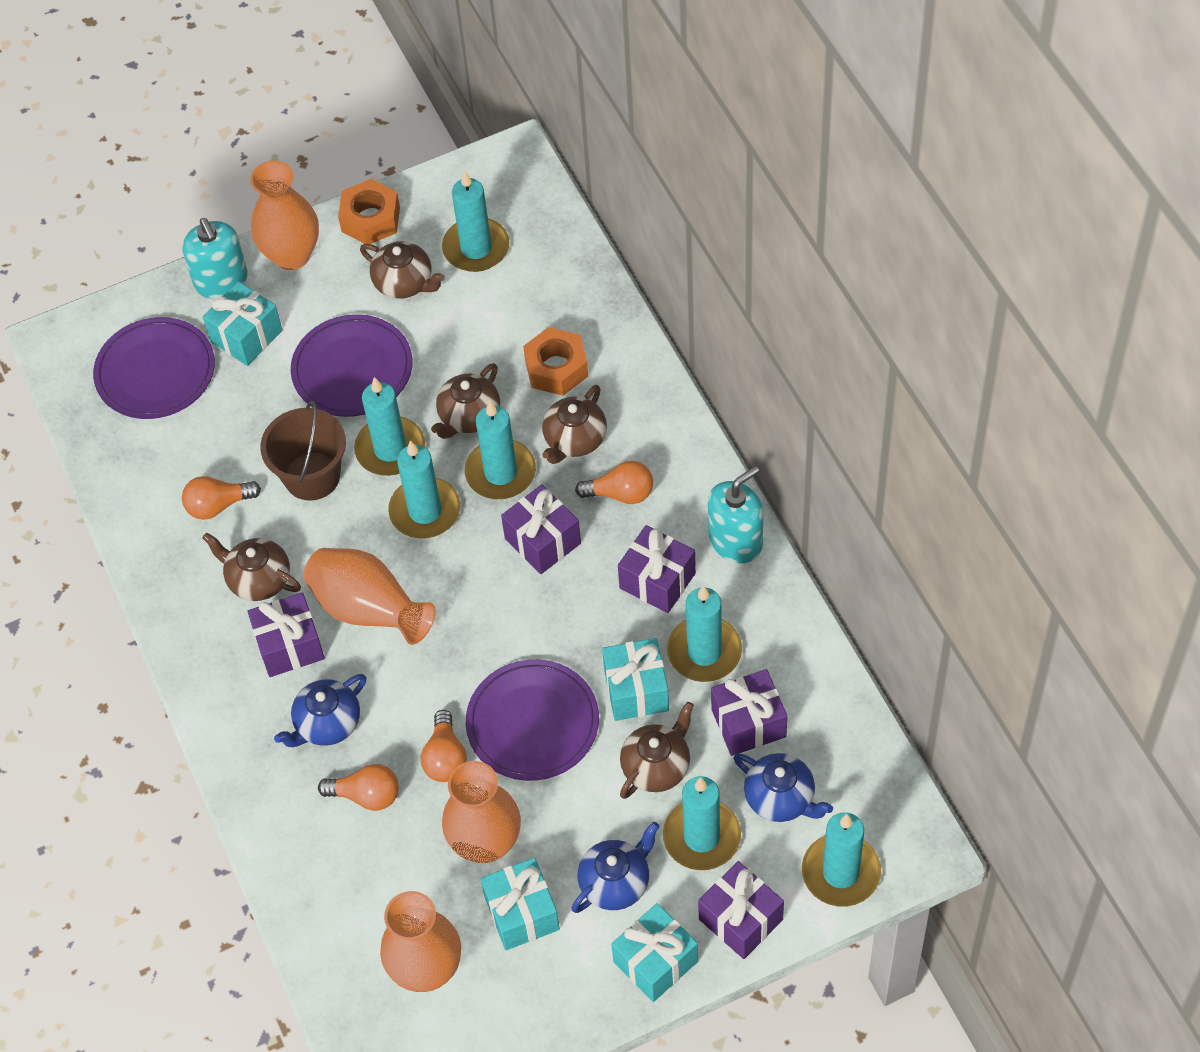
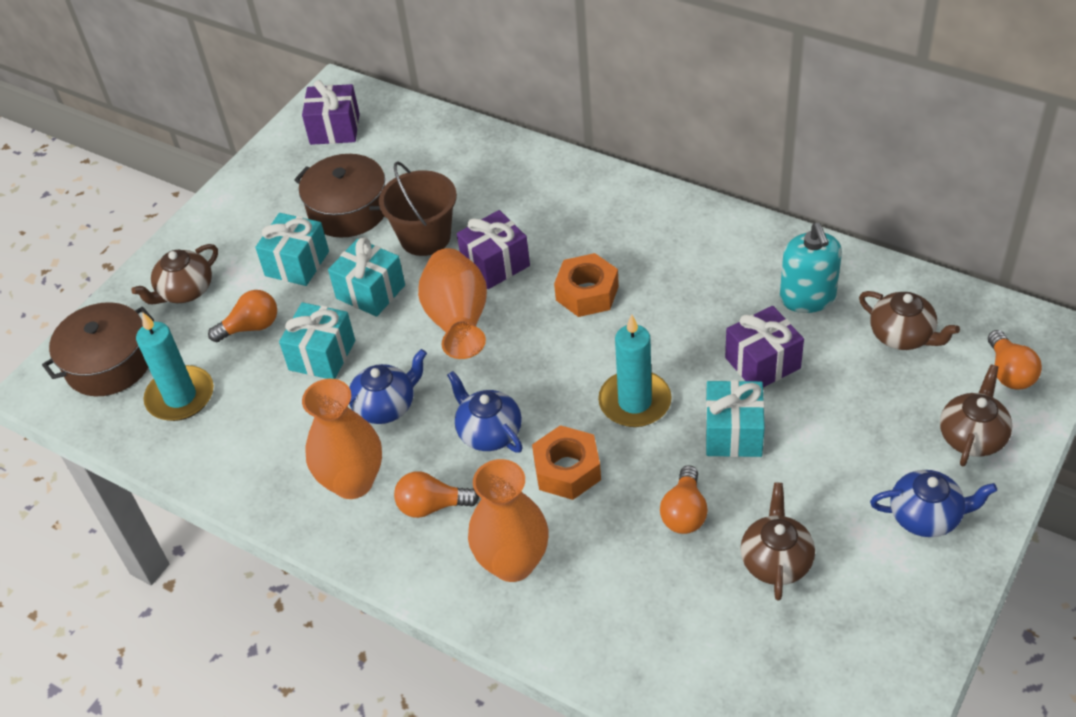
brown pot: 0 -> 2
brown teapot: 5 -> 4
orange vase: 4 -> 3
purple gift: 5 -> 3
purple plate: 3 -> 0
turquoise candle: 7 -> 2
turquoise soap dispenser: 2 -> 1

